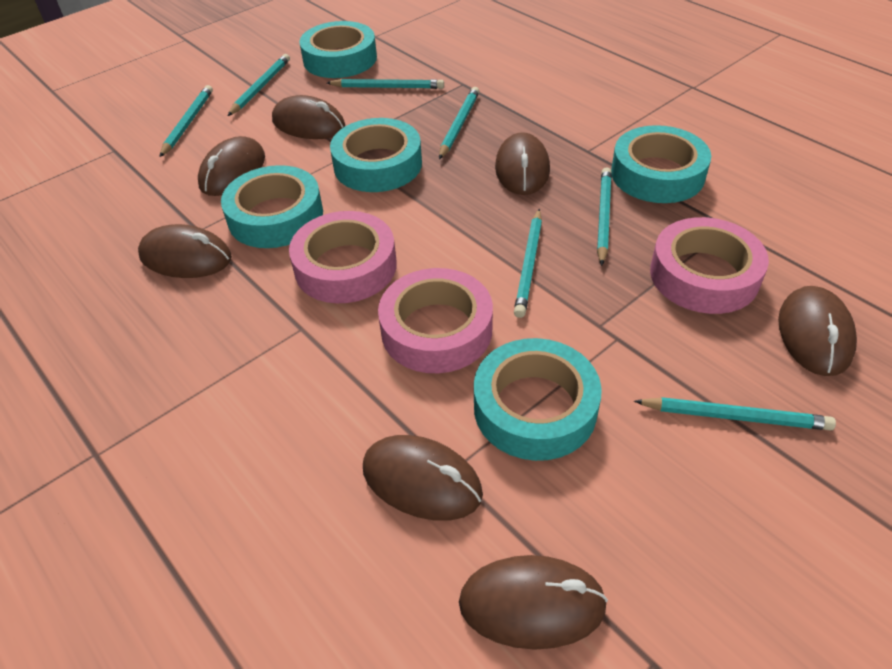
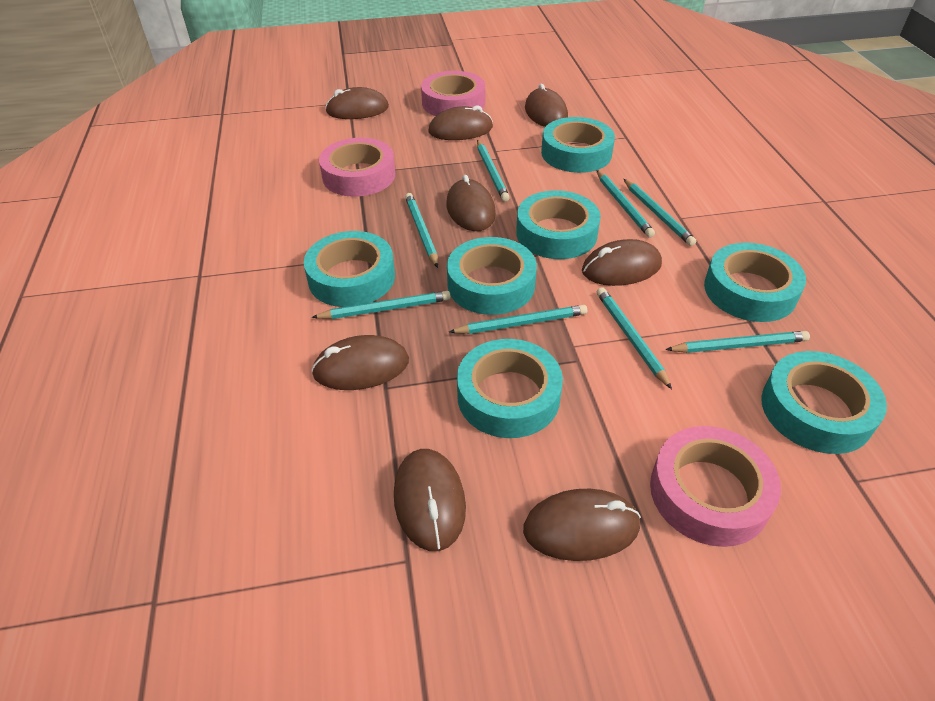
brown mouse: 7 -> 8
turquoise pencil: 7 -> 8
turquoise tape: 5 -> 7

